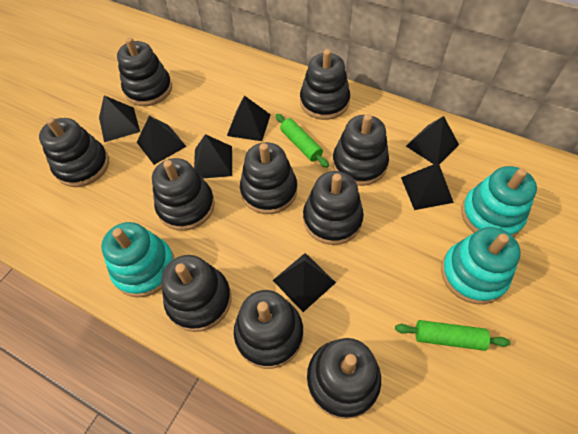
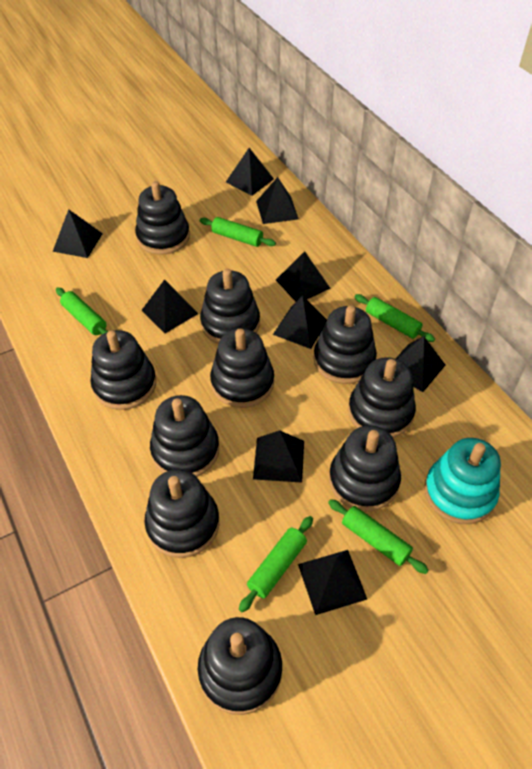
black pyramid: 7 -> 9
green rolling pin: 2 -> 5
turquoise stacking toy: 3 -> 1

